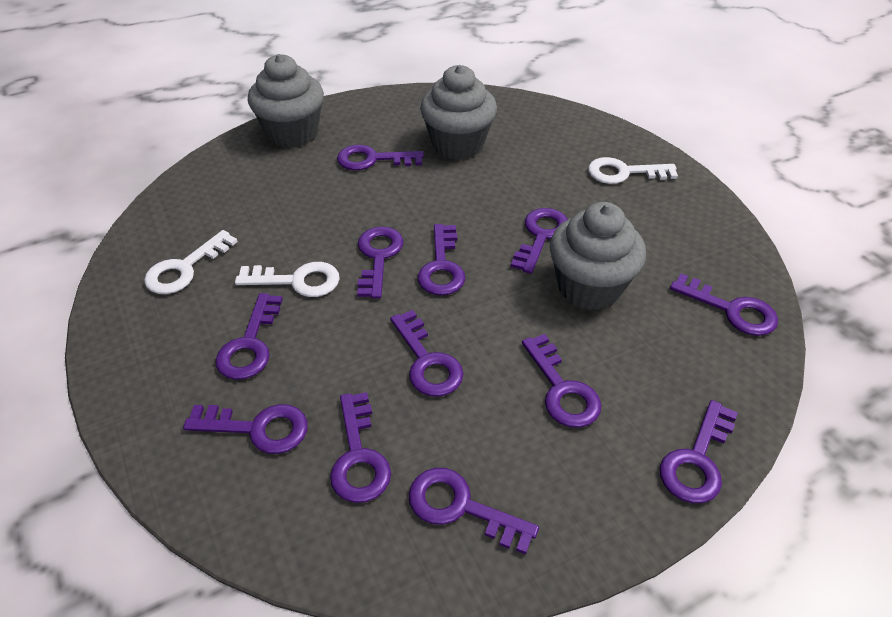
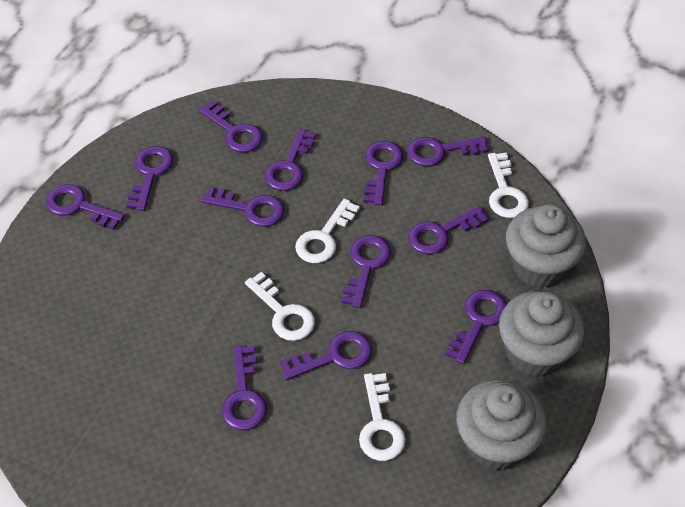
white key: 3 -> 4

